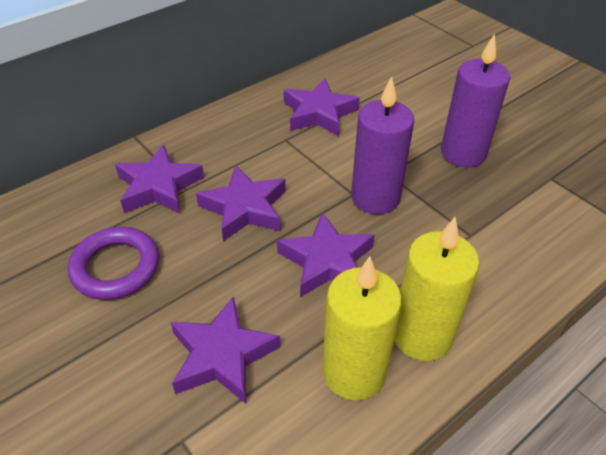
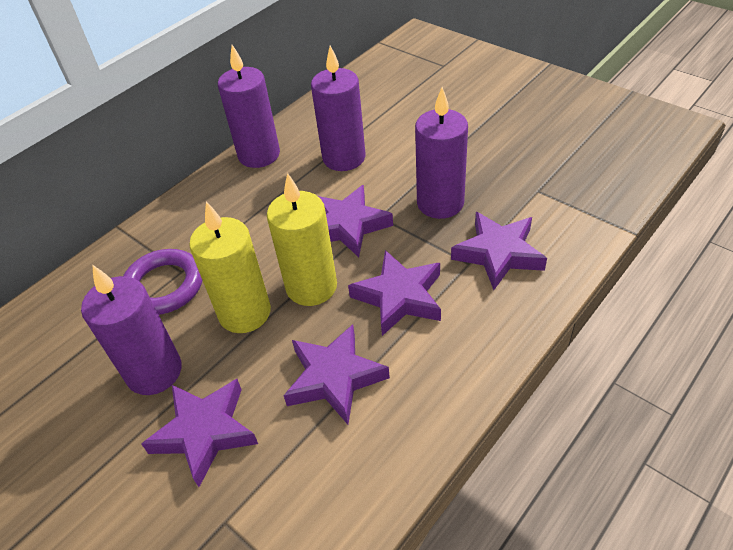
purple candle: 2 -> 4

